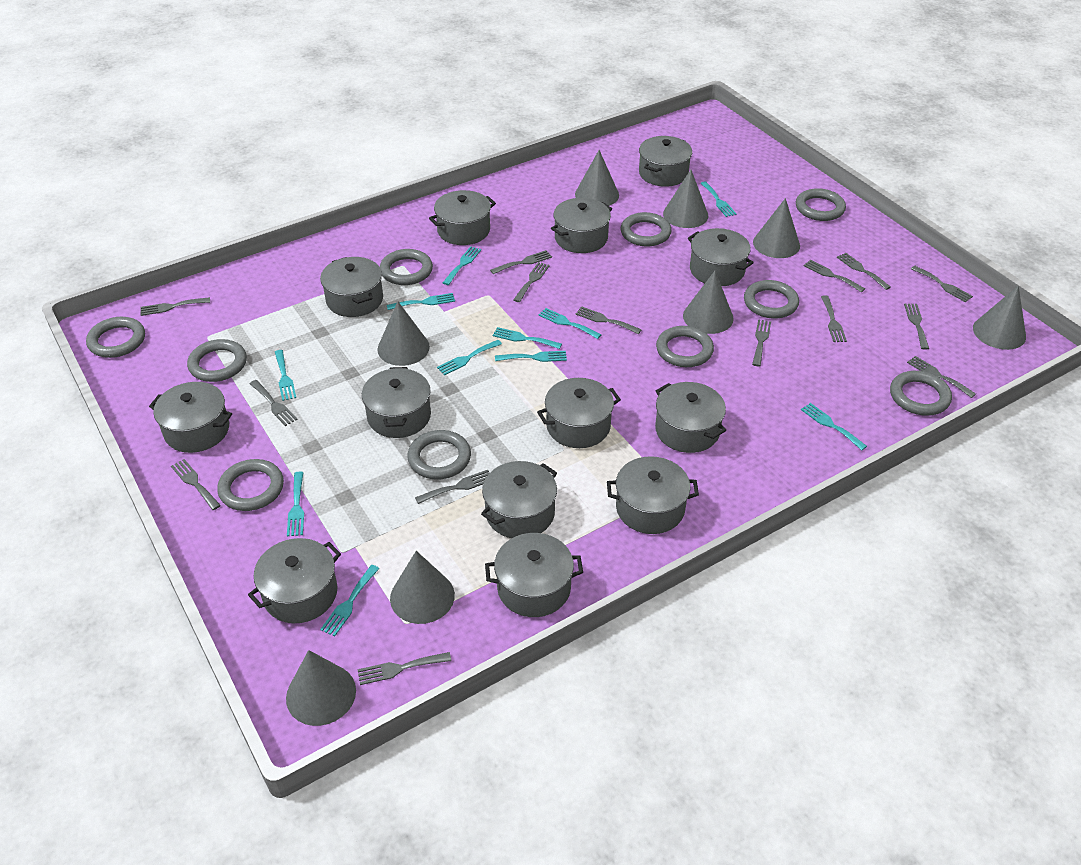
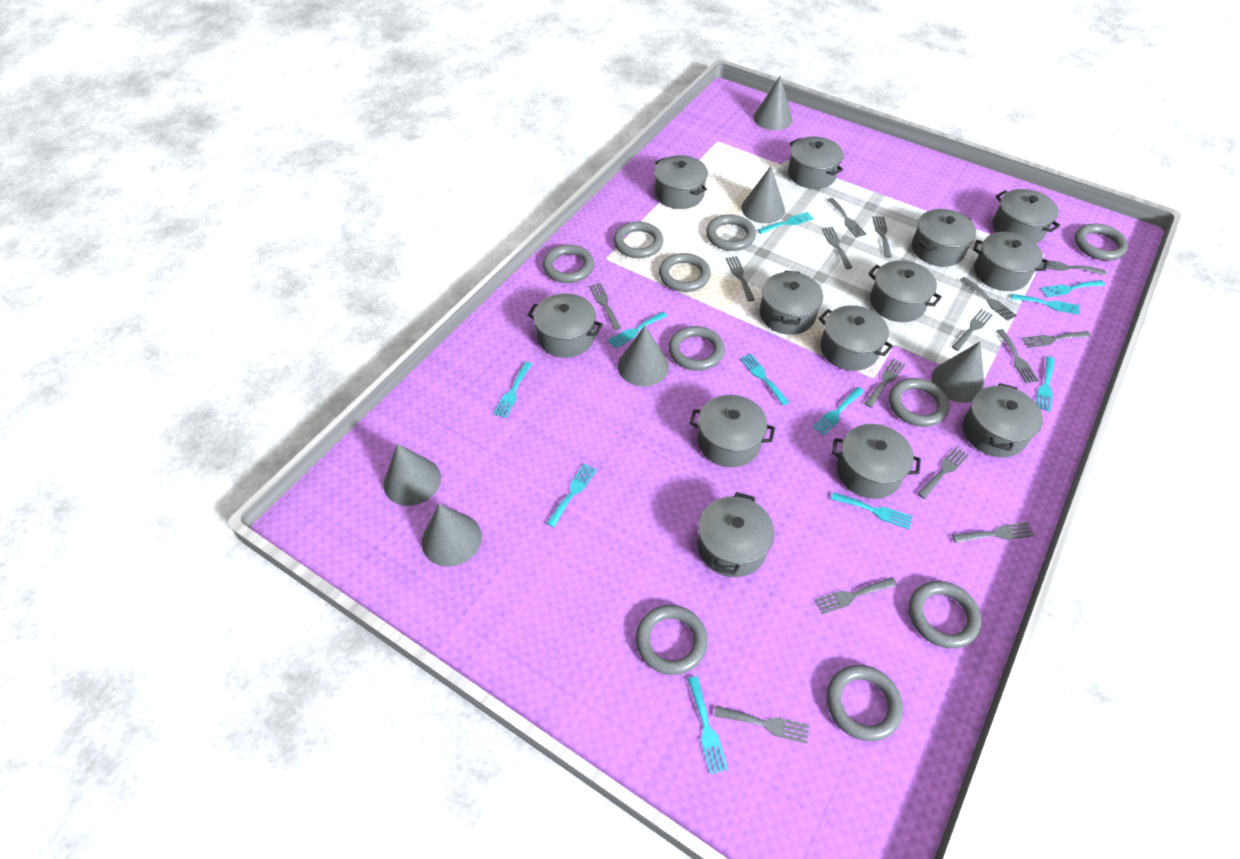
grey cone: 8 -> 6

